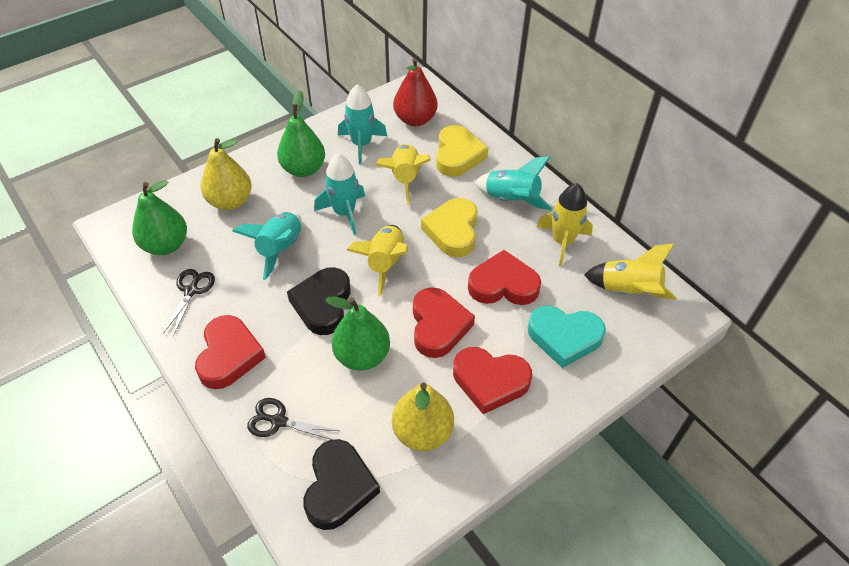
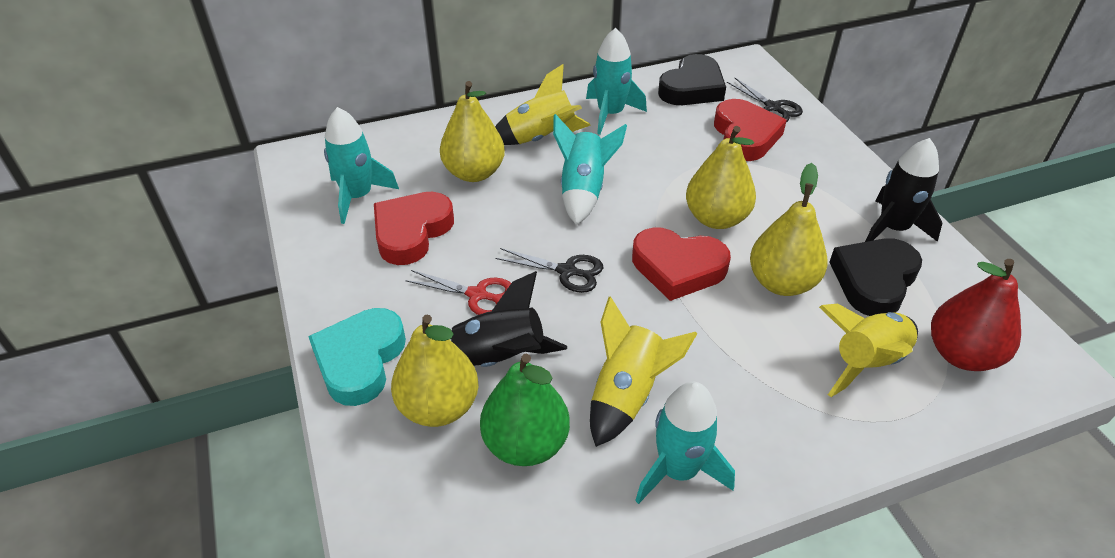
black rocket: 0 -> 2
green pear: 3 -> 1
red heart: 4 -> 3
red scissors: 0 -> 1
yellow heart: 2 -> 0
yellow pear: 2 -> 4
yellow rocket: 4 -> 3

